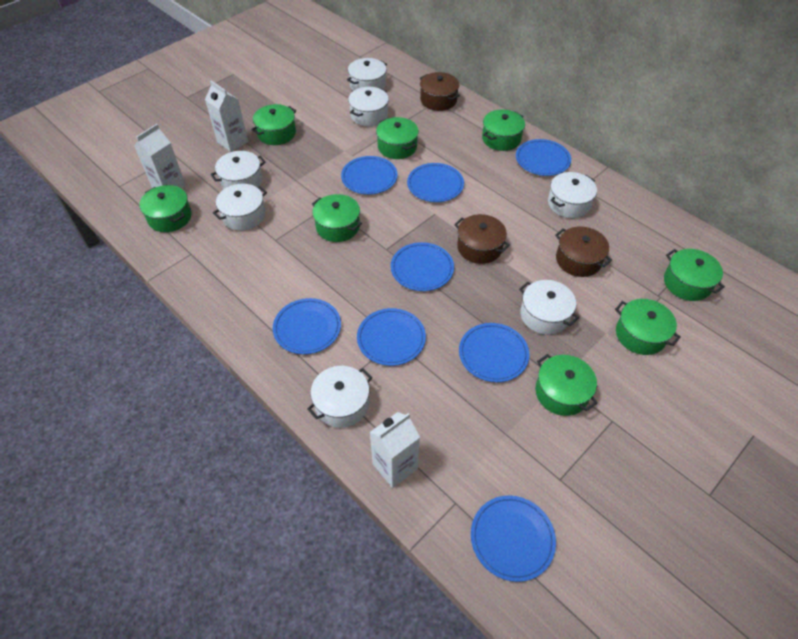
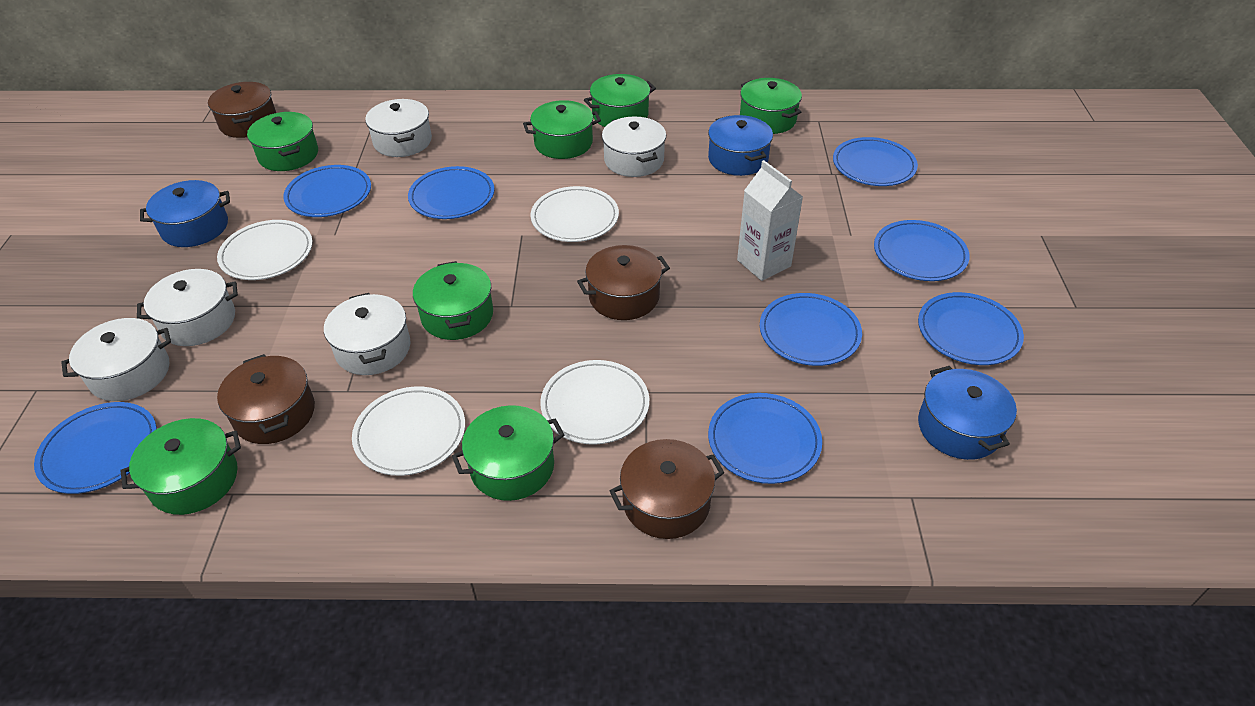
blue pot: 0 -> 3
brown pot: 3 -> 4
green pot: 8 -> 7
white carton: 3 -> 1
white plate: 0 -> 4
white pot: 7 -> 5

